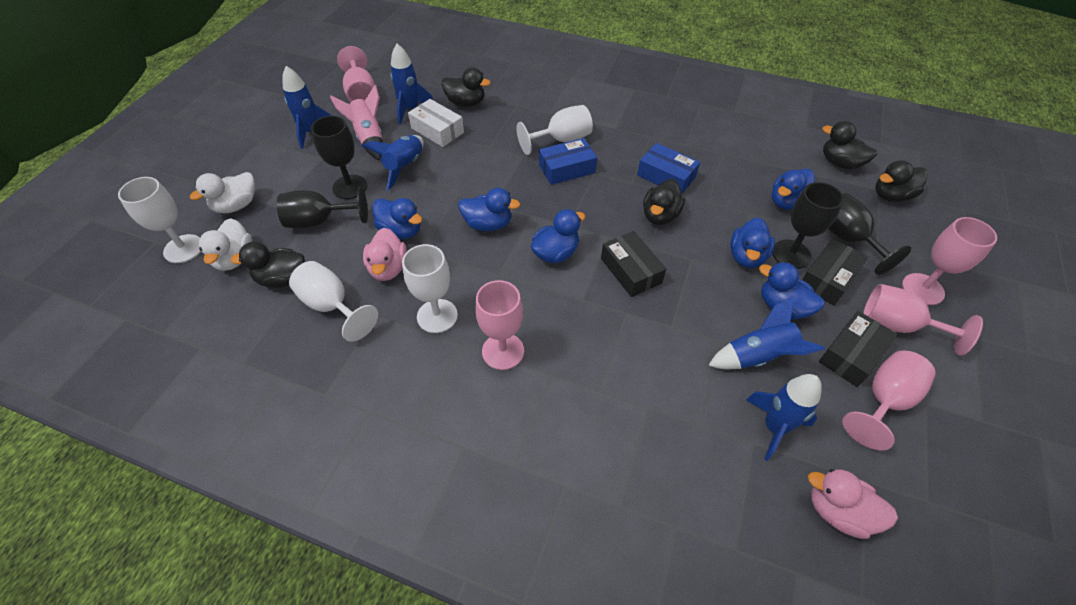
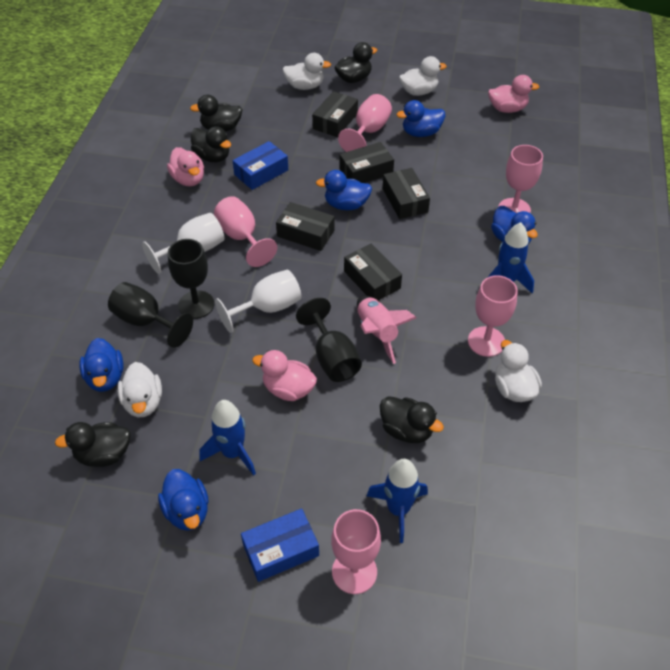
black box: 3 -> 5
black goblet: 4 -> 3
blue duck: 6 -> 5
blue rocket: 5 -> 3
pink duck: 2 -> 3
white box: 1 -> 0
white duck: 2 -> 4
white goblet: 4 -> 2

